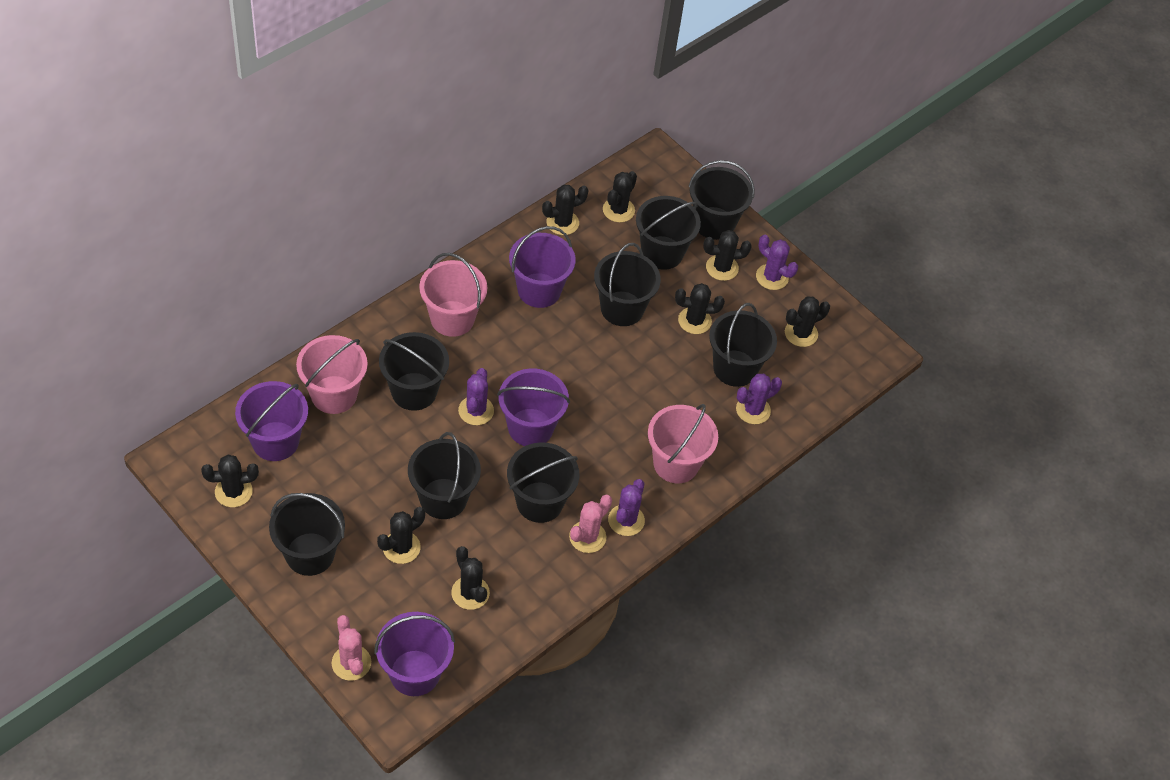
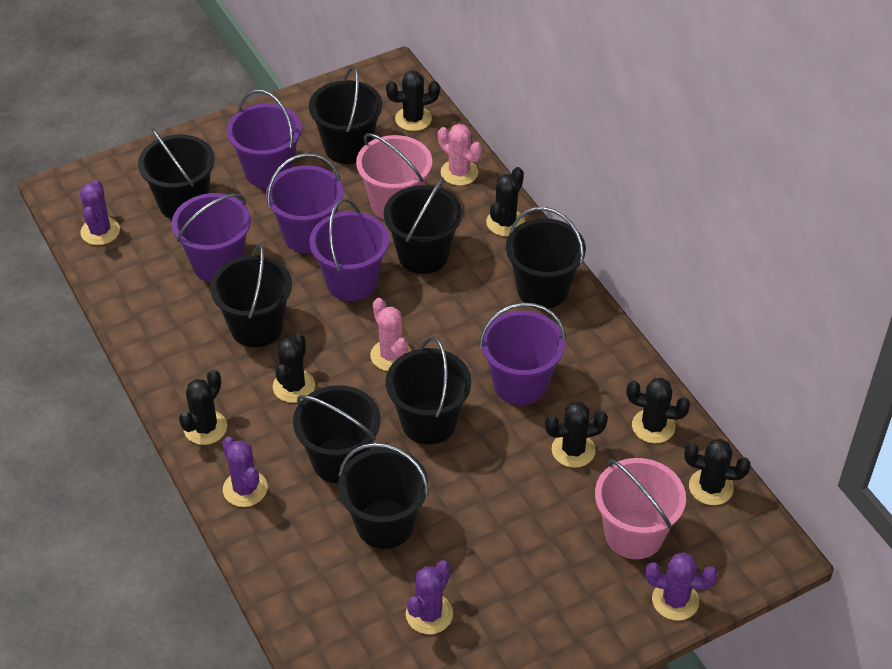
black cactus: 8 -> 7
pink bucket: 3 -> 2
purple bucket: 4 -> 5

